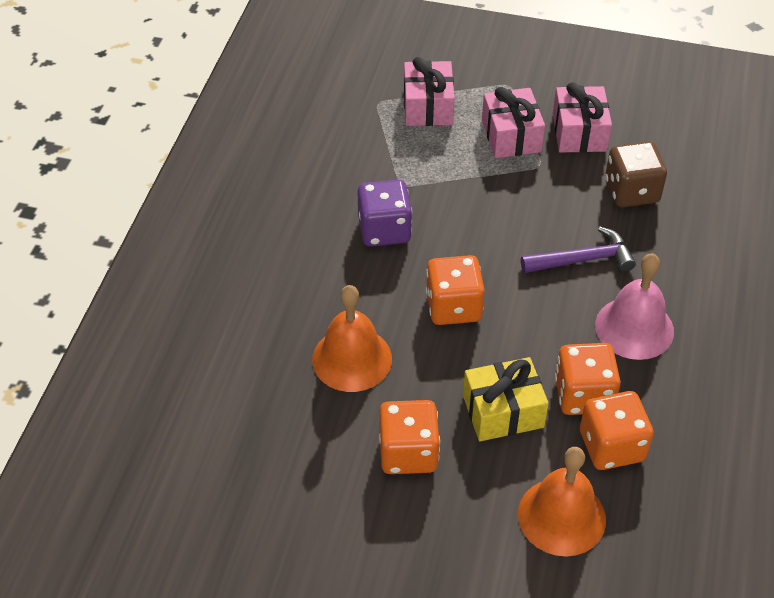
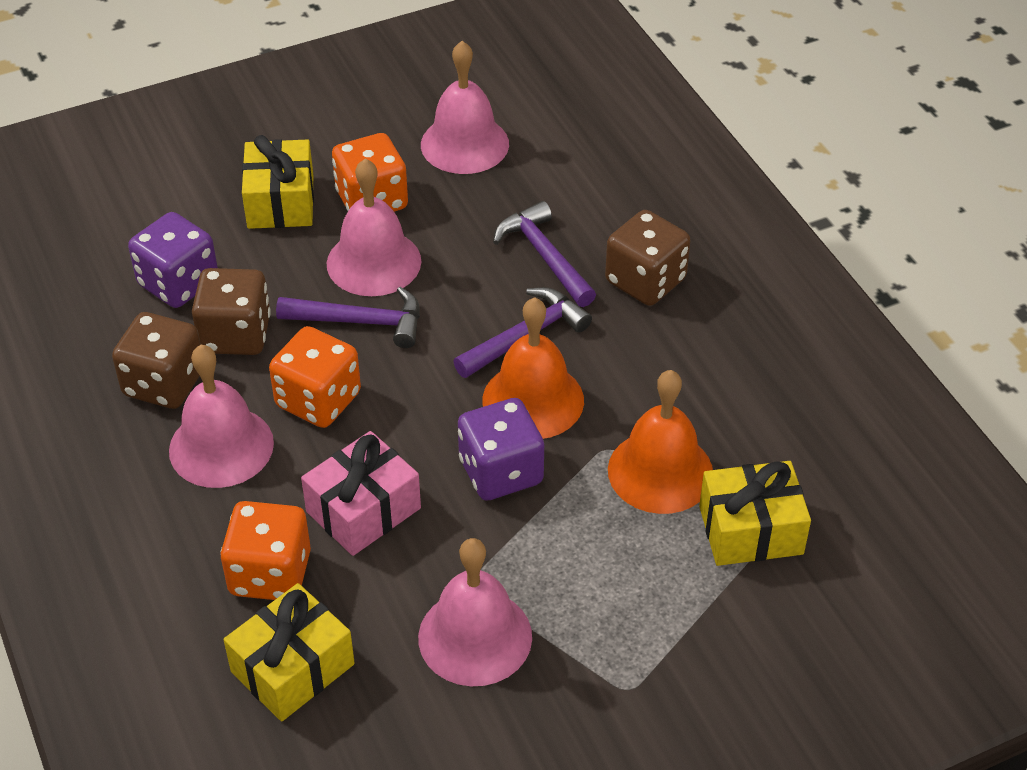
brown dice: 1 -> 3
orange dice: 4 -> 3
pink bell: 1 -> 4
pink gift: 3 -> 1
purple dice: 1 -> 2
purple hammer: 1 -> 3
yellow gift: 1 -> 3

